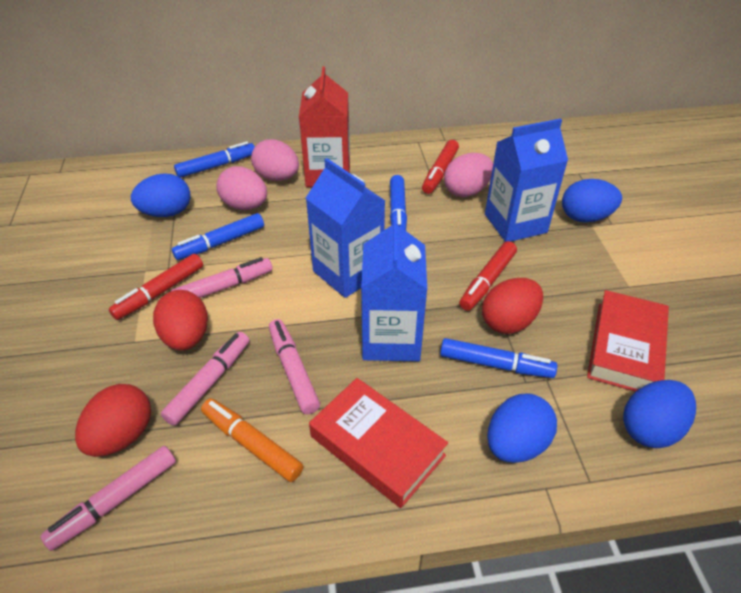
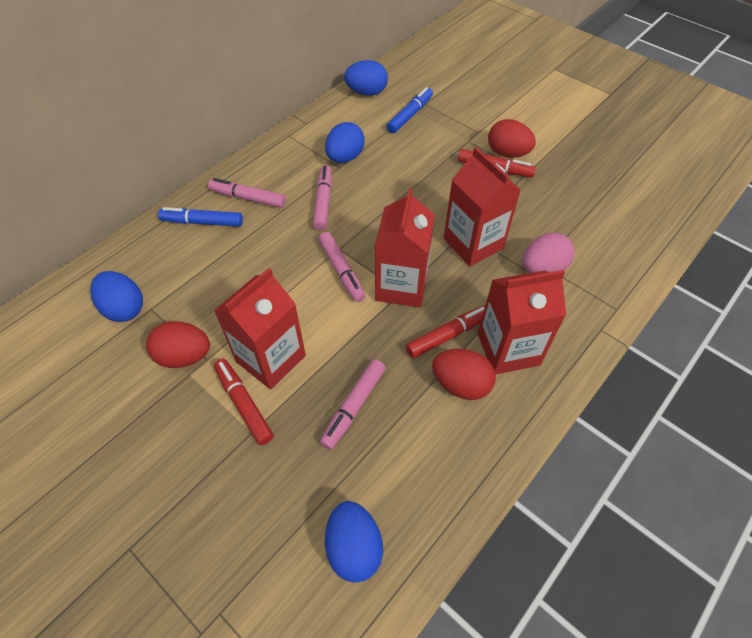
blue carton: 3 -> 0
blue marker: 4 -> 2
orange marker: 1 -> 0
pink egg: 3 -> 1
red book: 2 -> 0
red carton: 1 -> 4

